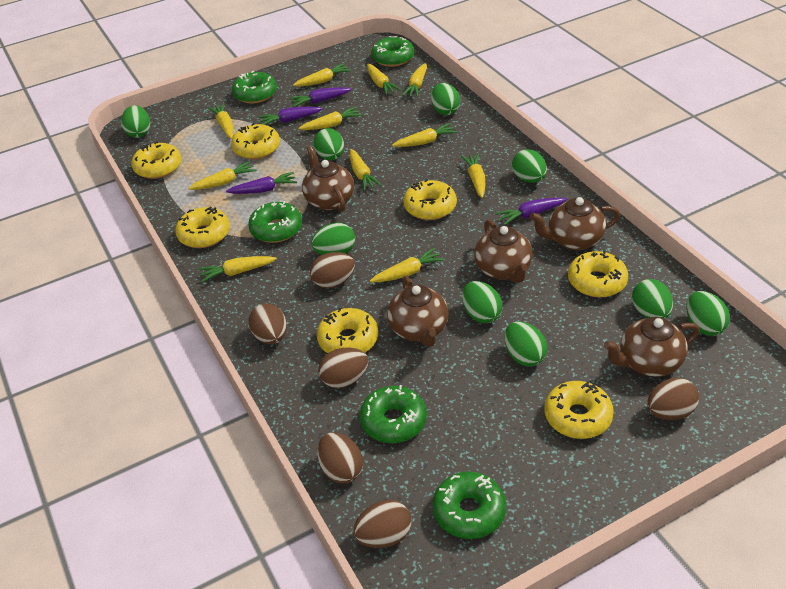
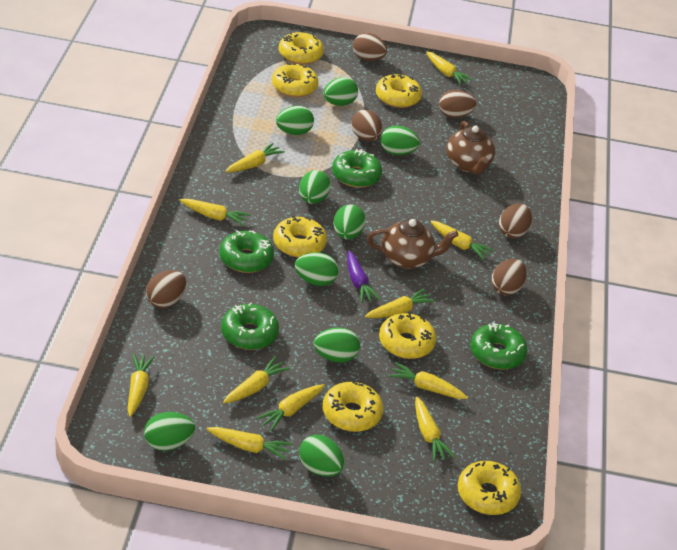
brown teapot: 5 -> 2
green donut: 5 -> 4
purple carrot: 4 -> 1

